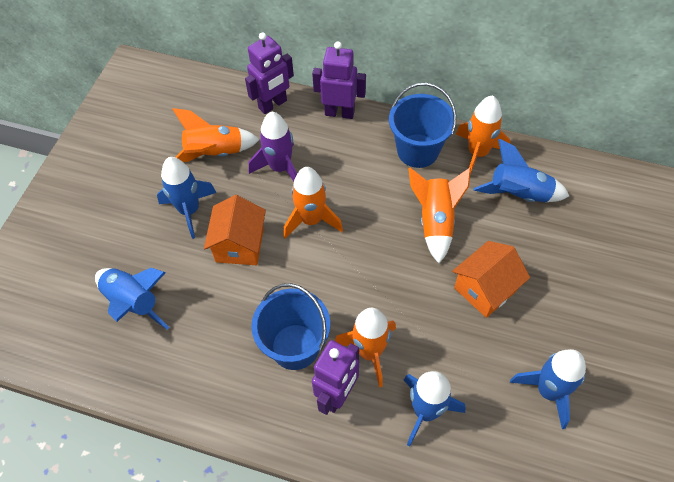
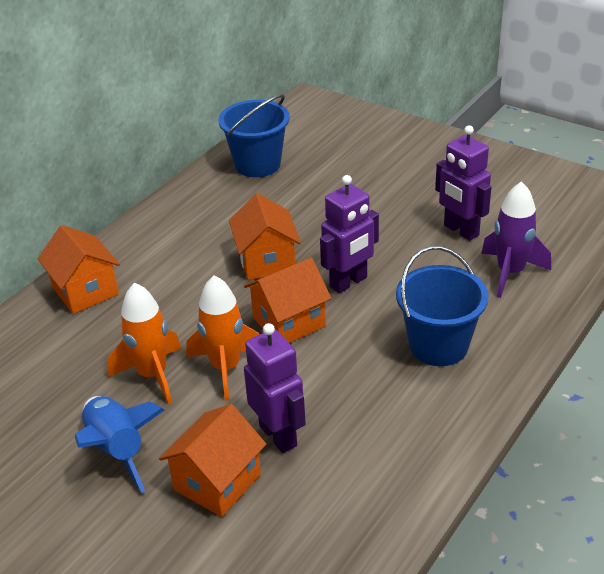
blue rocket: 5 -> 1
orange house: 2 -> 4
orange rocket: 5 -> 2

